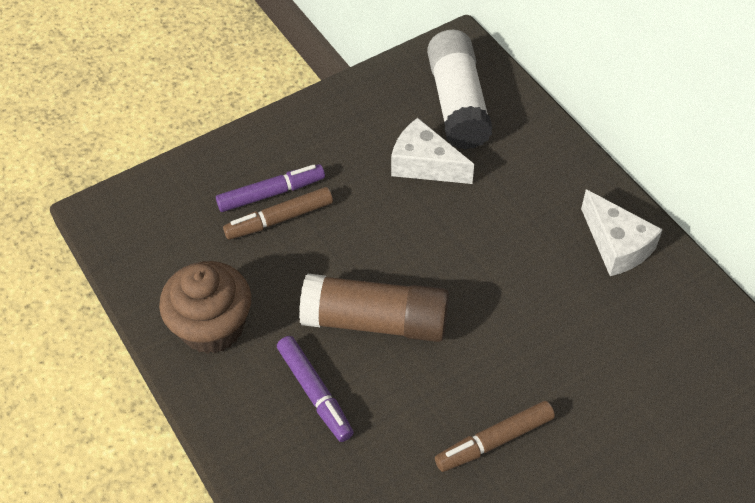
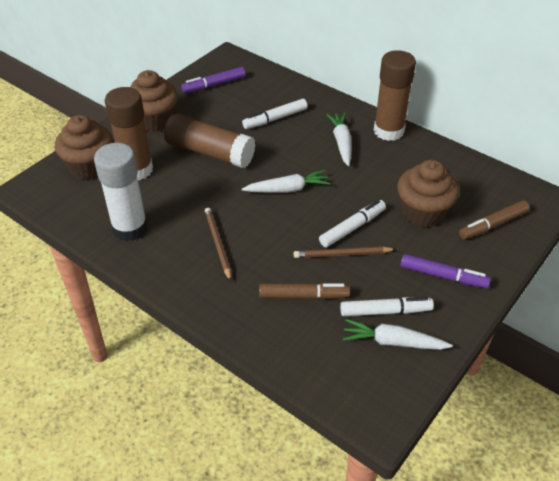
brown cupcake: 1 -> 3
brown glue stick: 1 -> 3
brown pencil: 0 -> 2
white carrot: 0 -> 3
white cheese: 2 -> 0
white marker: 0 -> 3

